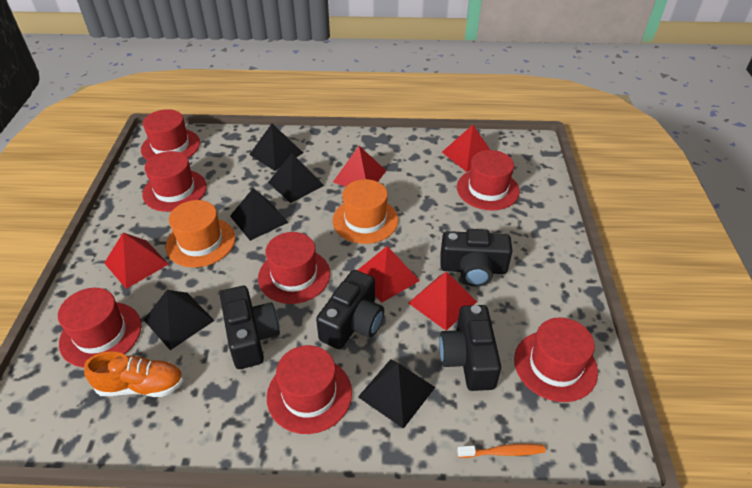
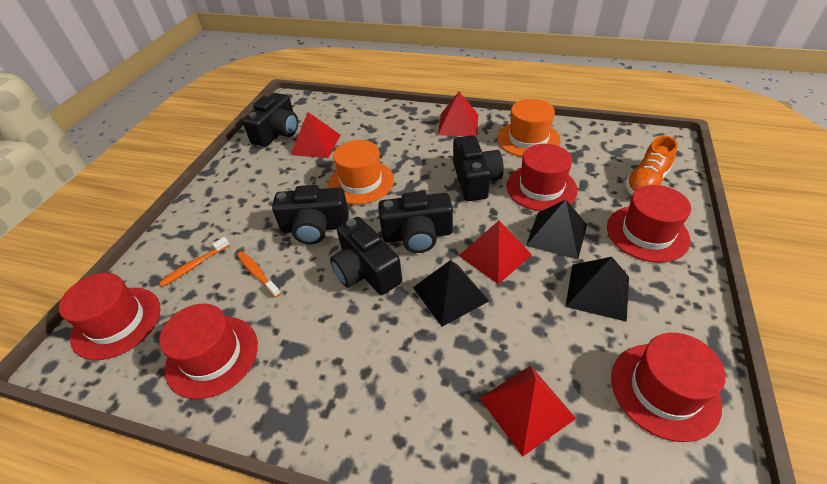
black camera: 4 -> 5
black pyramid: 5 -> 3
orange toothbrush: 1 -> 2
red hat: 7 -> 5
red pyramid: 5 -> 4

